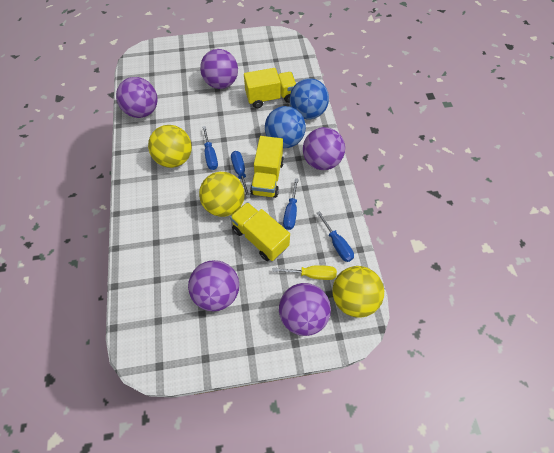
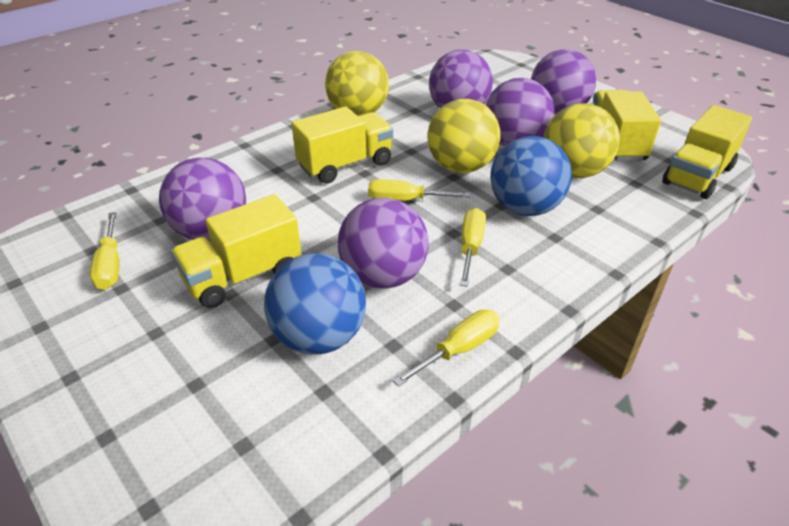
blue screwdriver: 4 -> 0
yellow screwdriver: 1 -> 4
yellow truck: 3 -> 4

